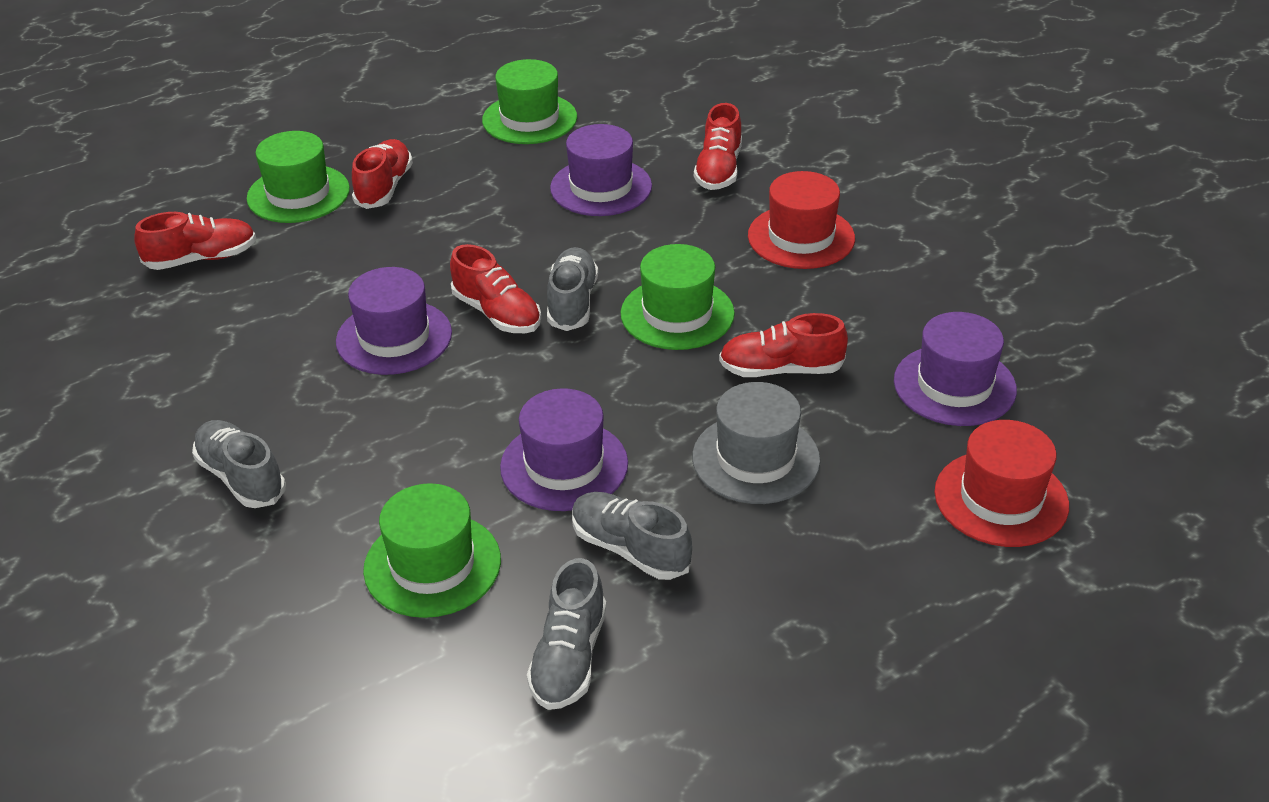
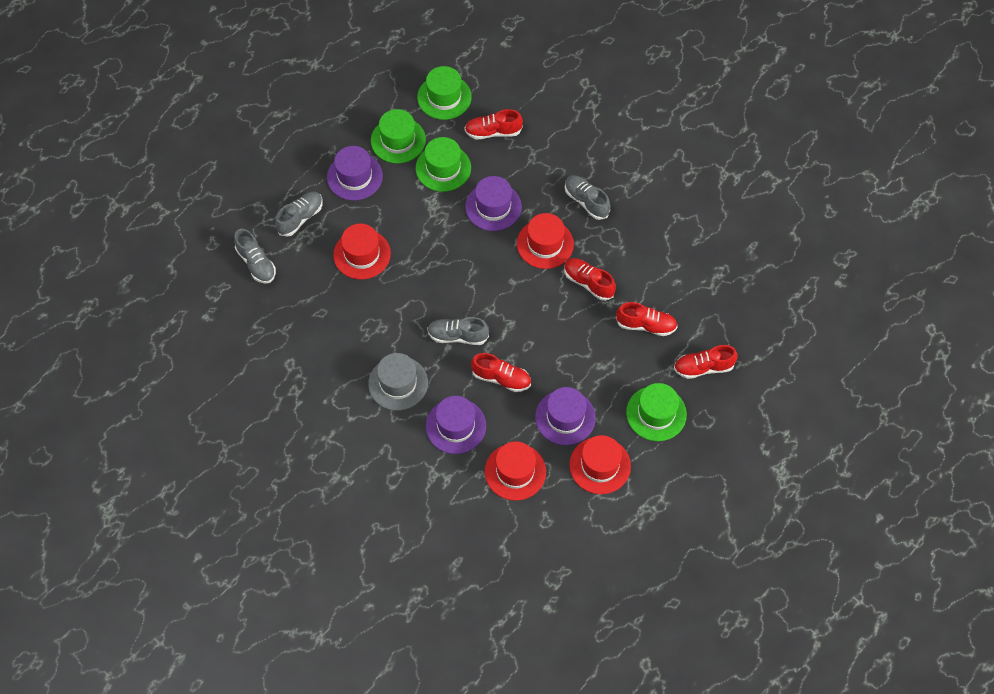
red hat: 2 -> 4

